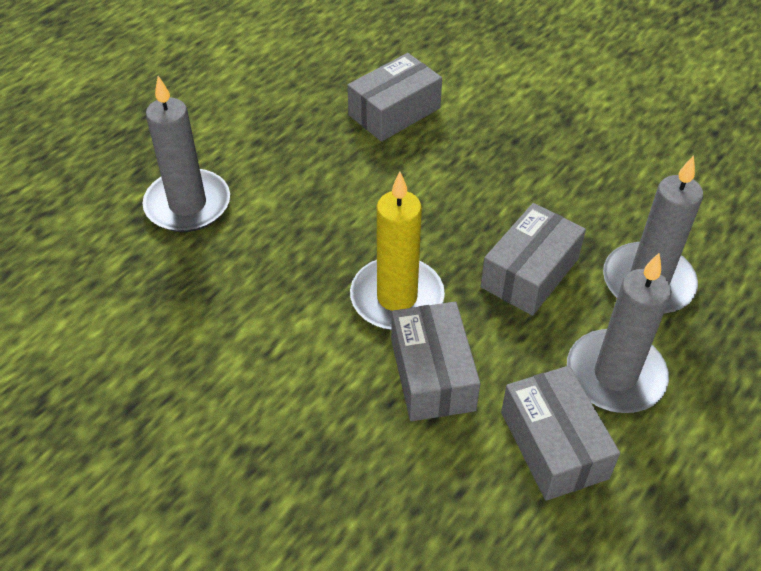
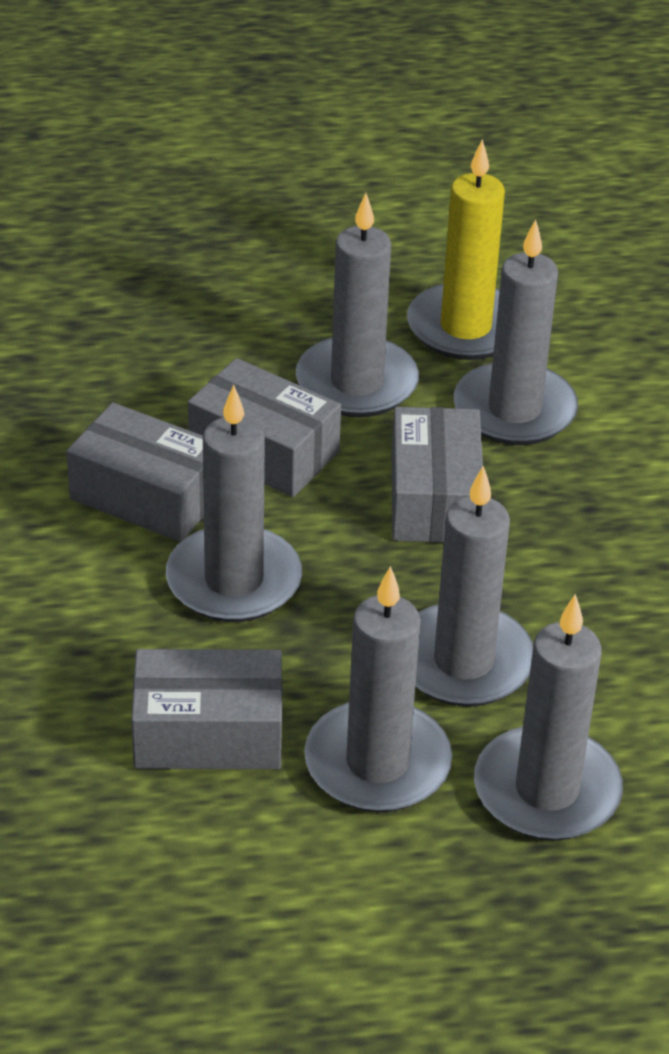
grey candle: 3 -> 6

